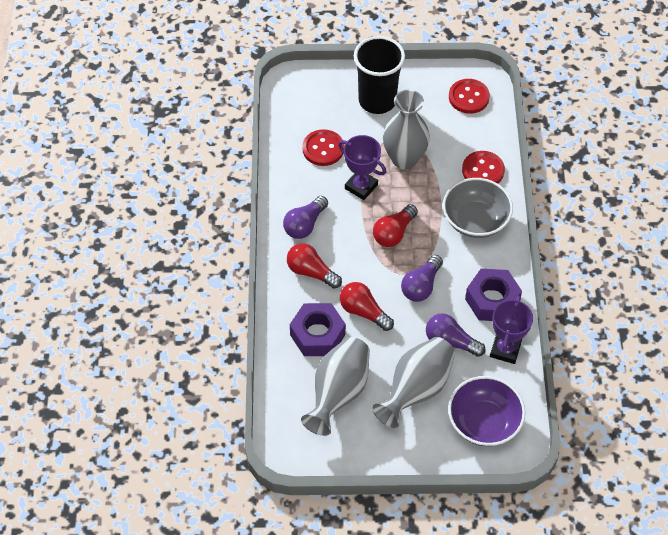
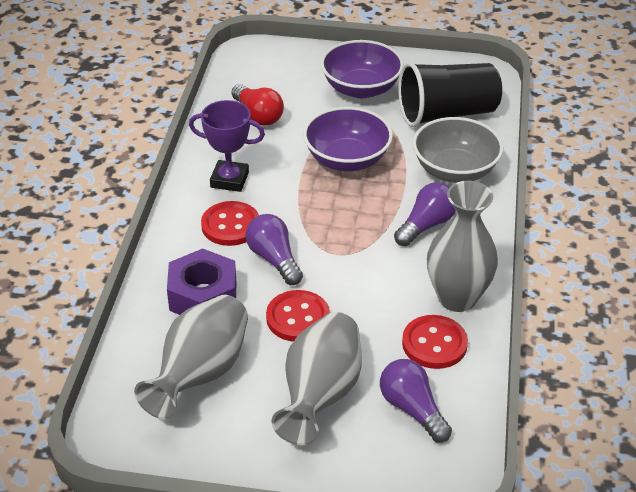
purple bowl: 1 -> 2
purple nut: 2 -> 1
purple trophy: 2 -> 1
red light bulb: 3 -> 1

